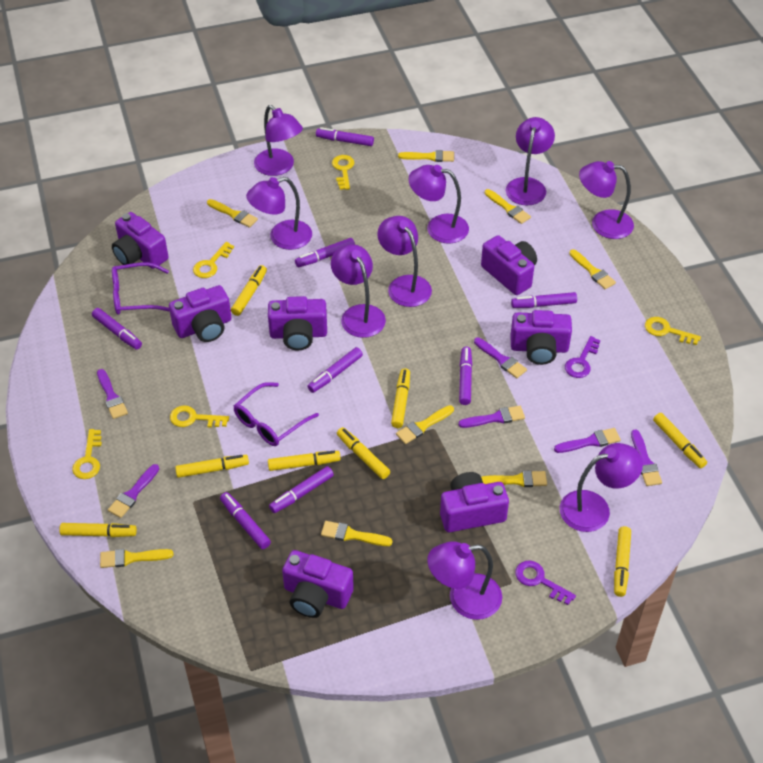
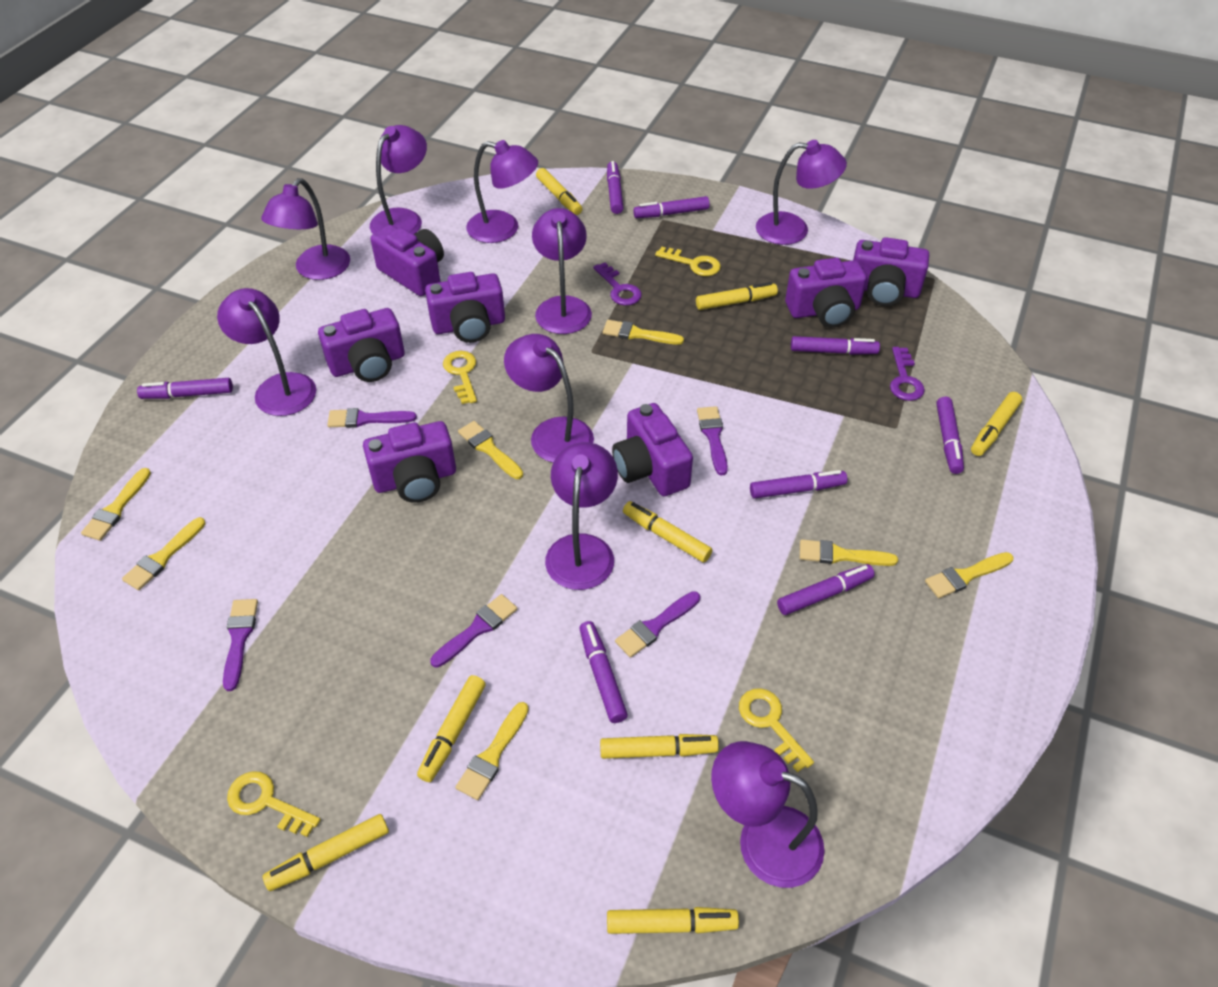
purple brush: 6 -> 5
purple glasses: 2 -> 0
yellow brush: 8 -> 7
yellow key: 5 -> 4

